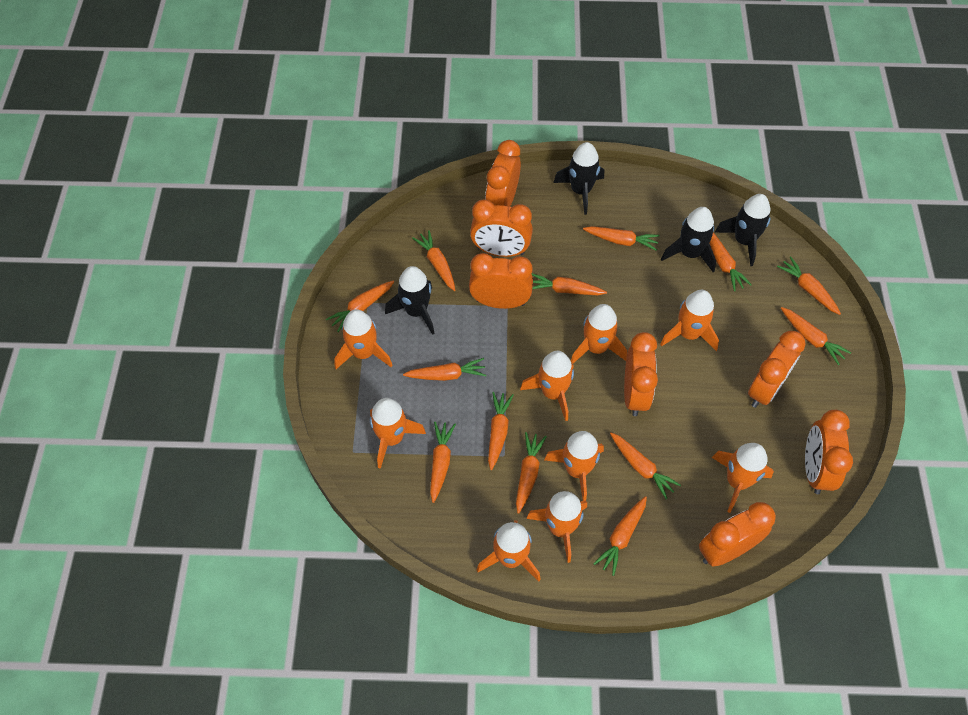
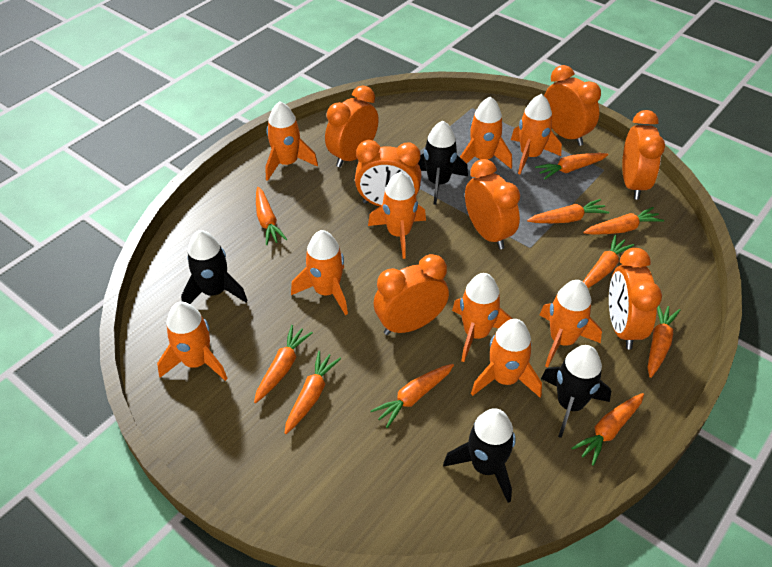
orange carrot: 13 -> 10

